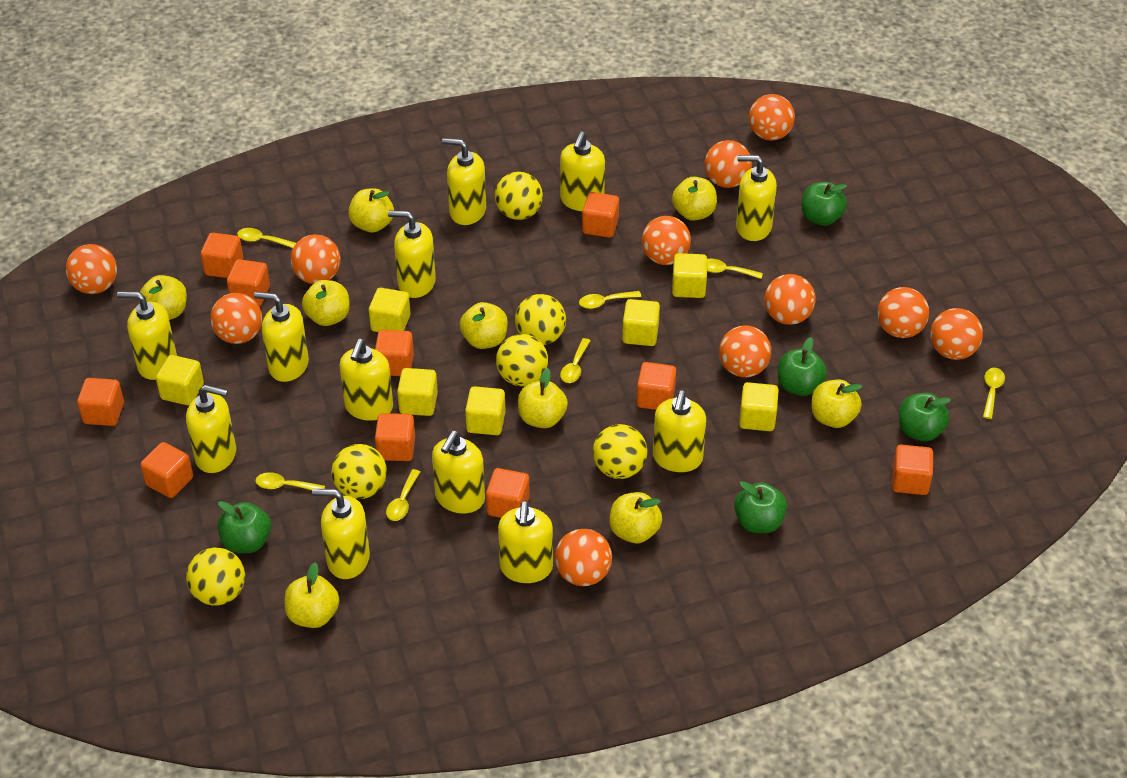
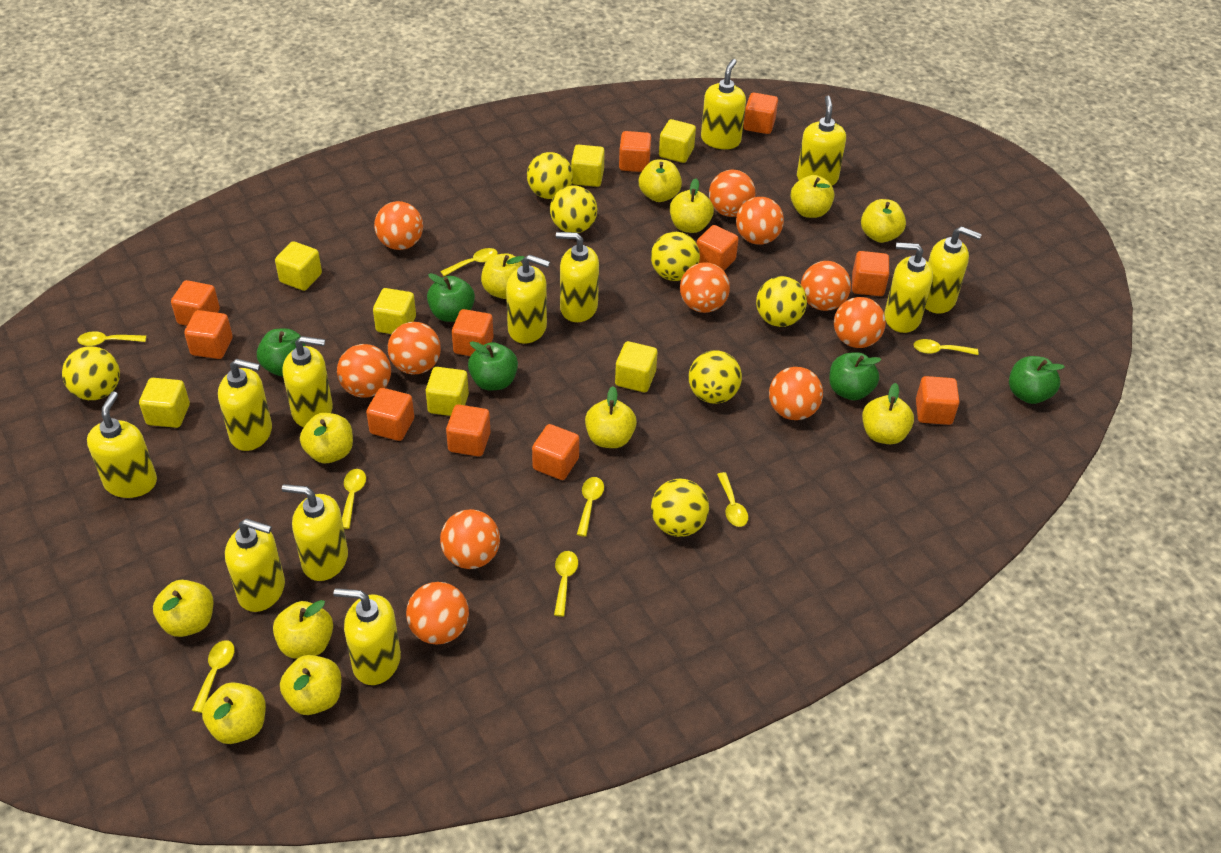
orange cube: 10 -> 11
yellow apple: 9 -> 12
yellow ball: 6 -> 7
yellow spoon: 7 -> 8

